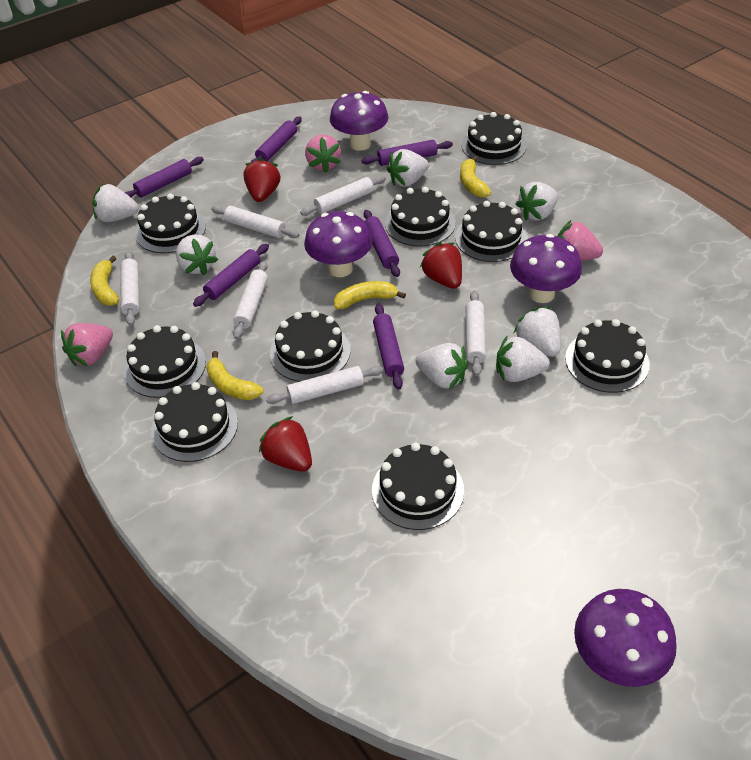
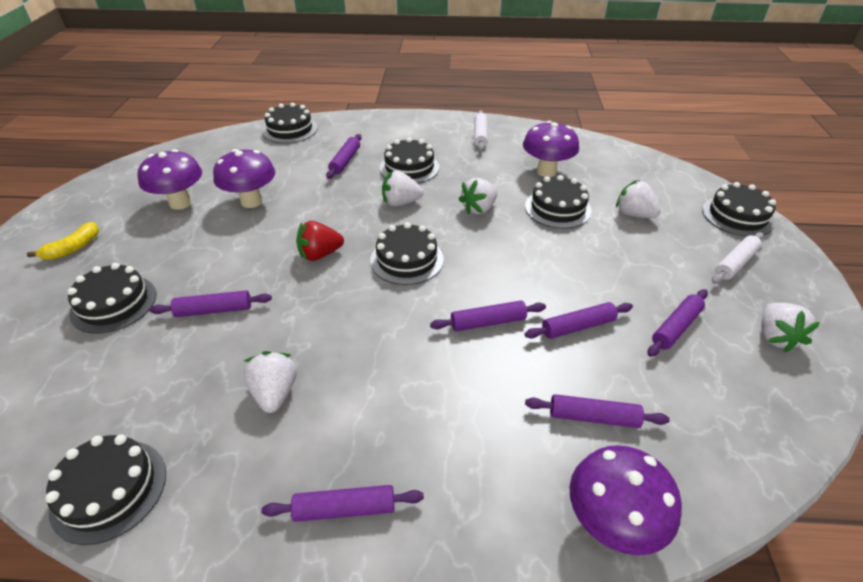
black cake: 9 -> 7
pink strawberry: 3 -> 0
purple rolling pin: 6 -> 7
red strawberry: 3 -> 1
white rolling pin: 6 -> 2
white strawberry: 7 -> 5
yellow banana: 4 -> 1

